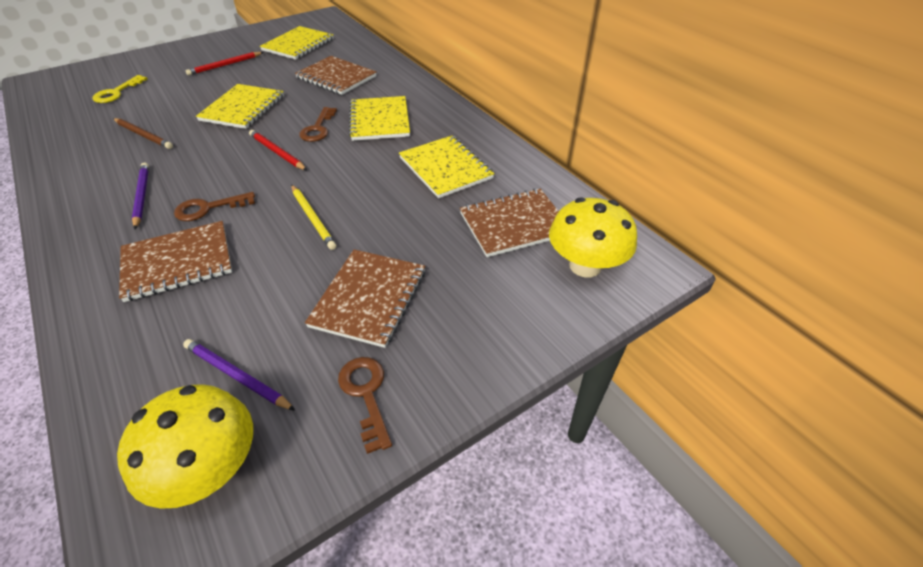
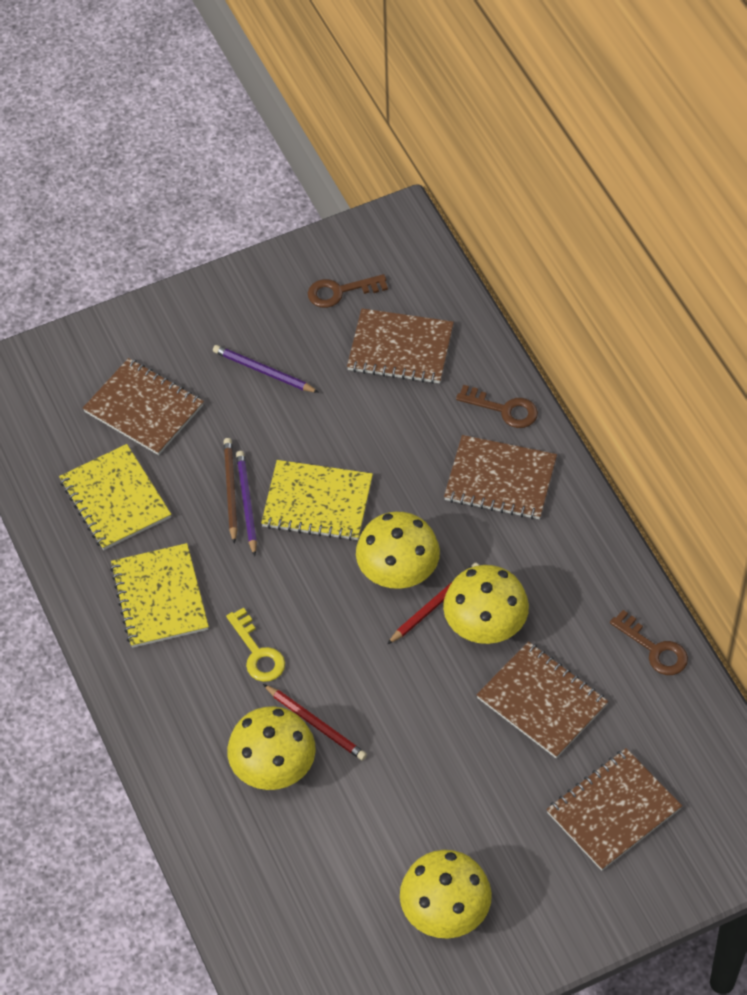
brown notebook: 4 -> 5
yellow mushroom: 2 -> 4
yellow notebook: 4 -> 3
yellow pencil: 1 -> 0

